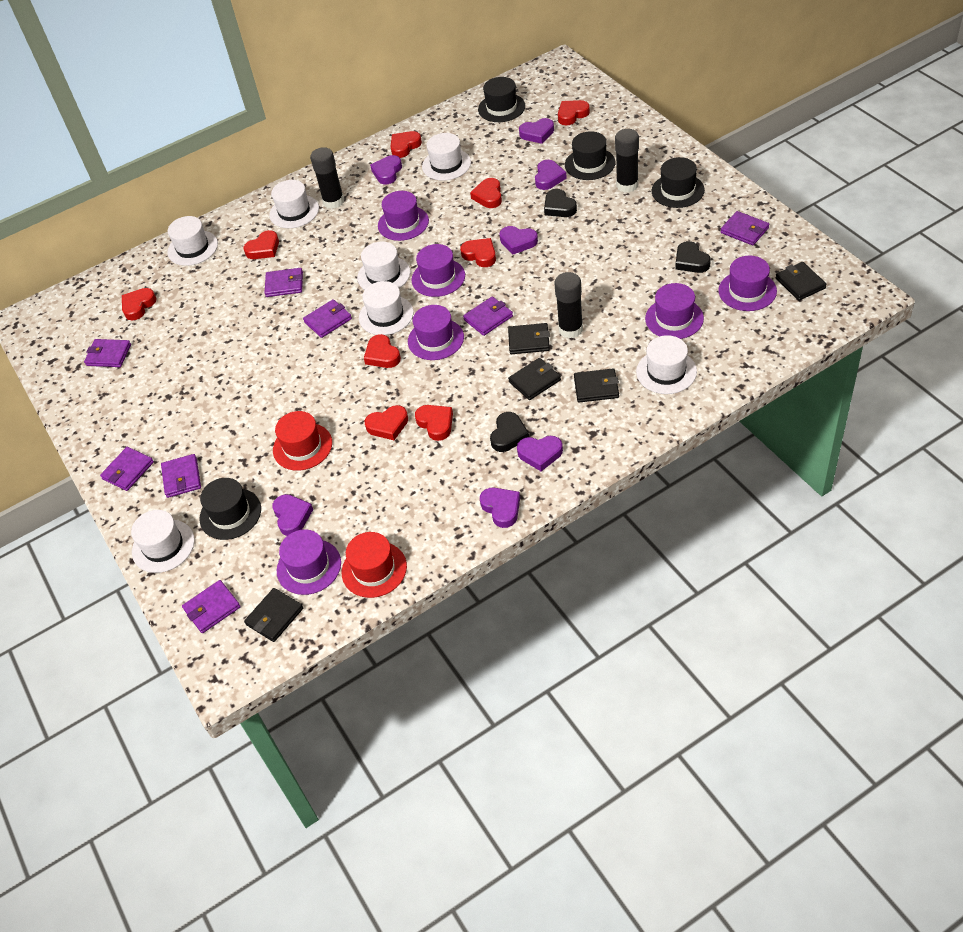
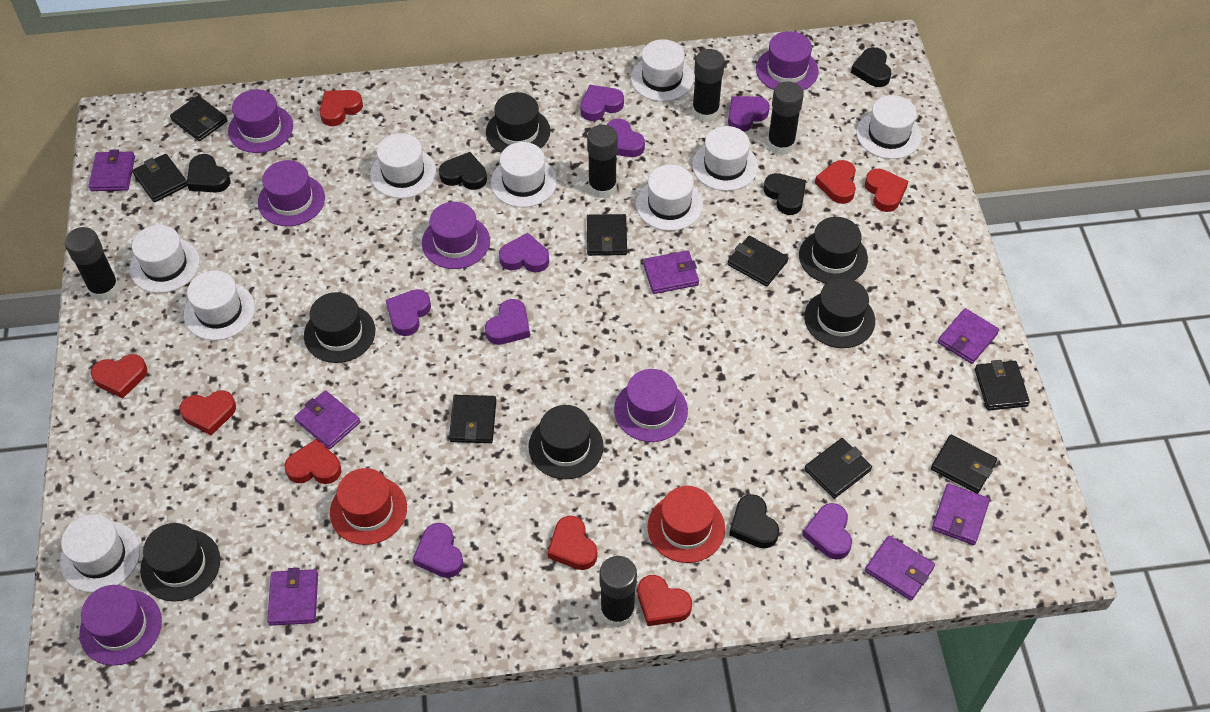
black glue stick: 3 -> 5
black hat: 4 -> 6
black heart: 3 -> 5
black wallet: 5 -> 8
purple heart: 7 -> 8
purple wallet: 8 -> 7
red heart: 9 -> 8
white hat: 7 -> 9

